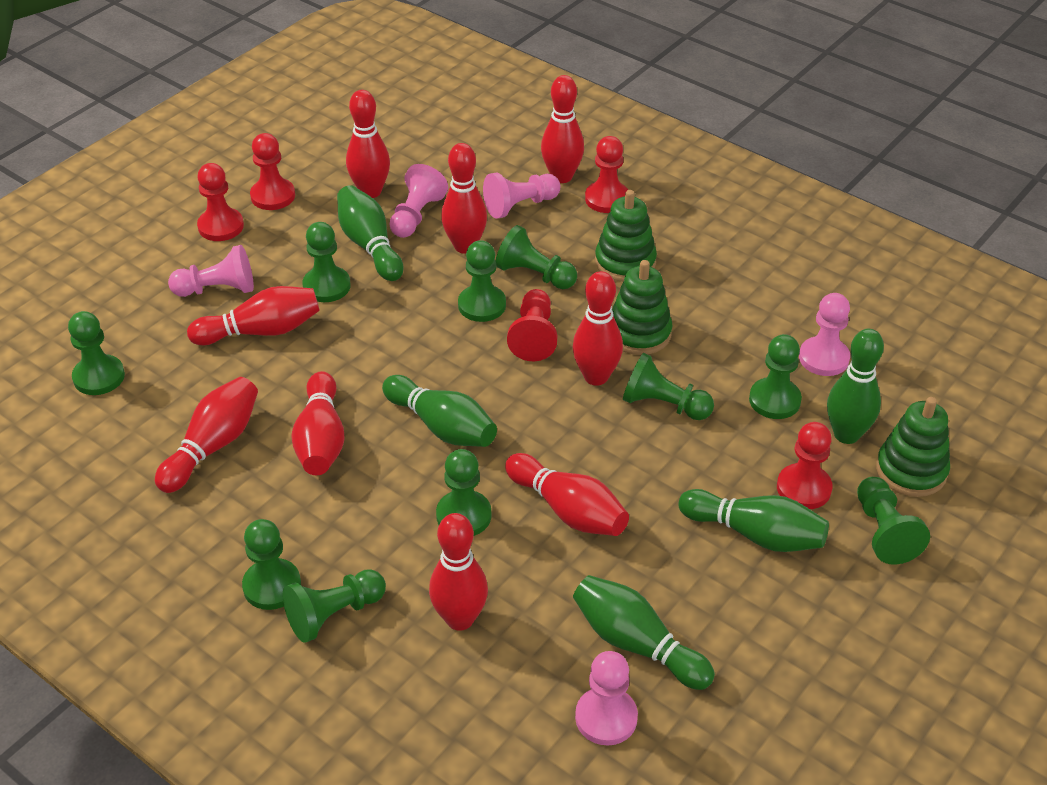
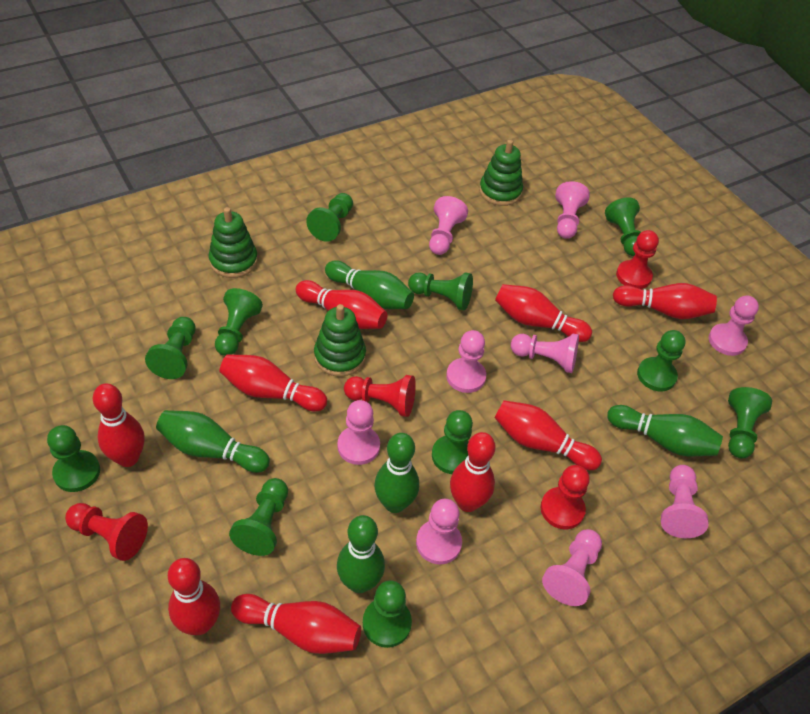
green pawn: 10 -> 11
pink pawn: 5 -> 9
red pawn: 5 -> 4

